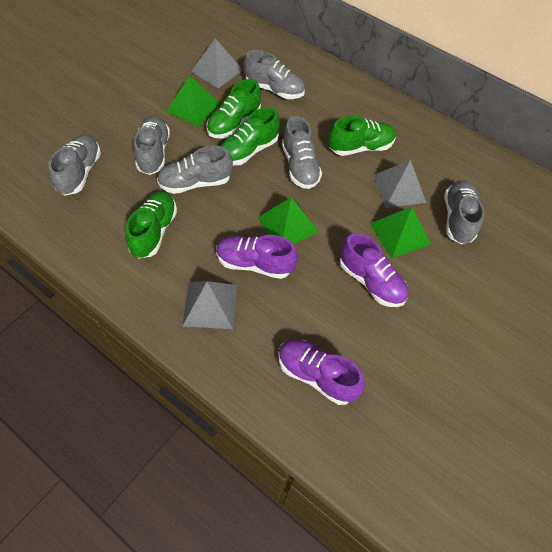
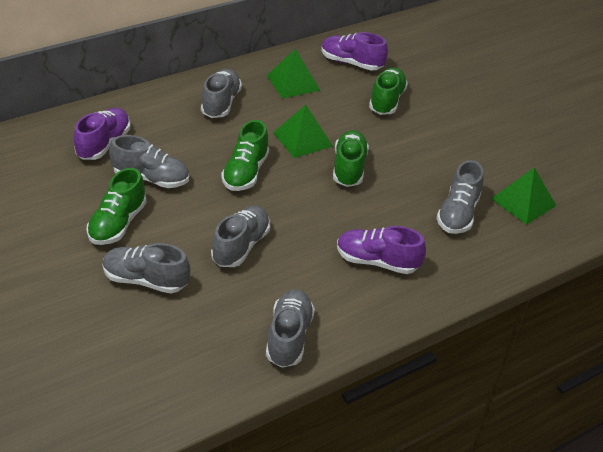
grey pyramid: 3 -> 0

